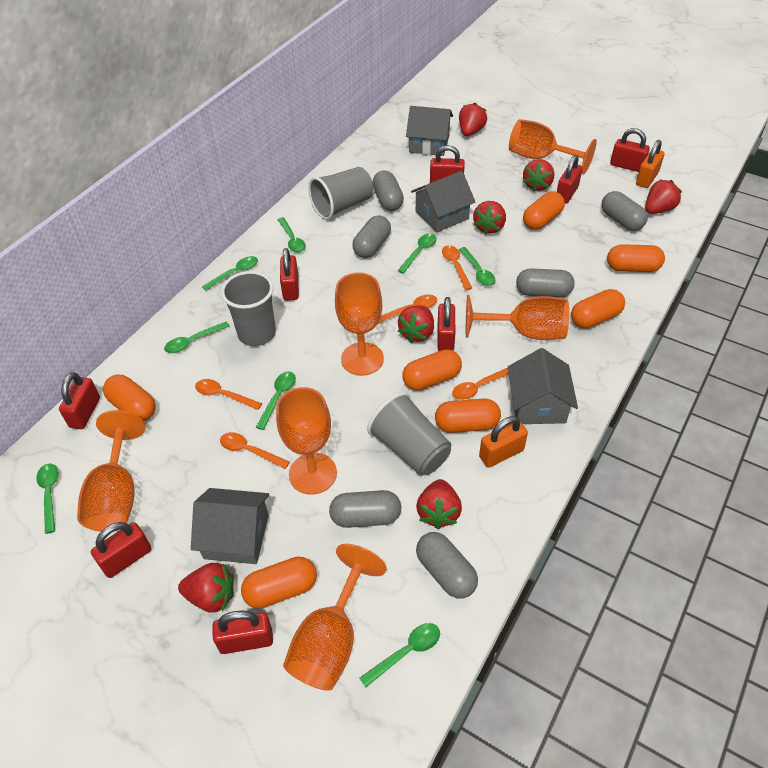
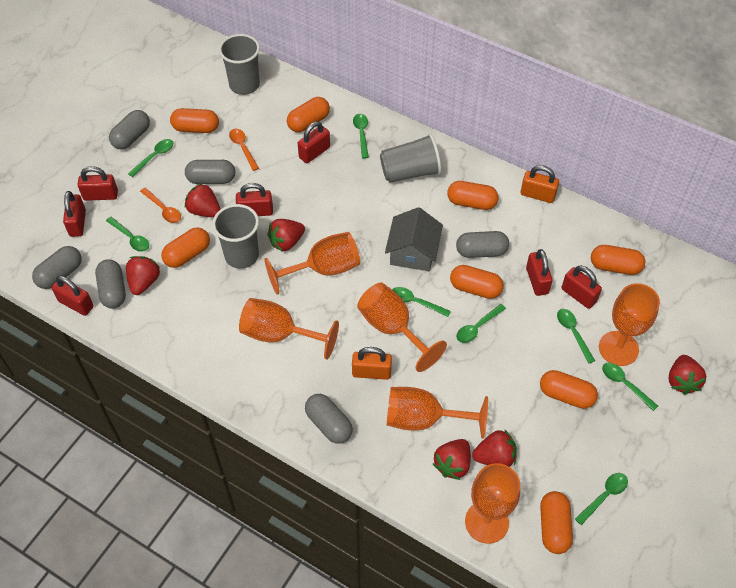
grey house: 4 -> 1
orange capsule: 7 -> 8
orange spoon: 5 -> 2
red padlock: 8 -> 7
red strawberry: 7 -> 6

